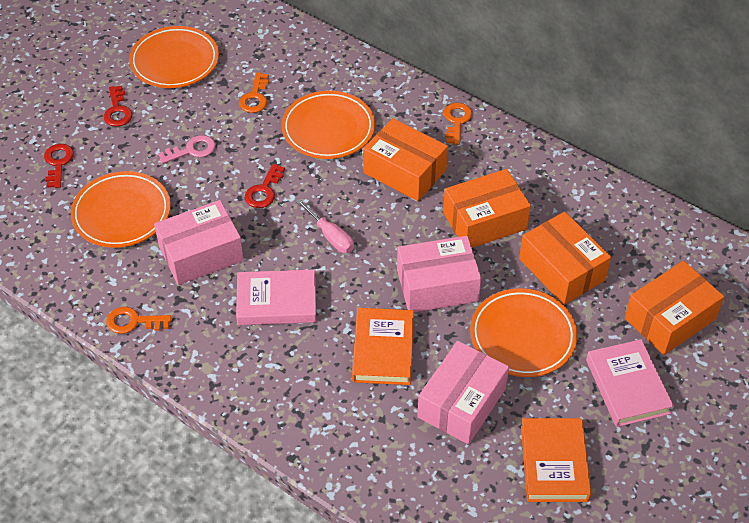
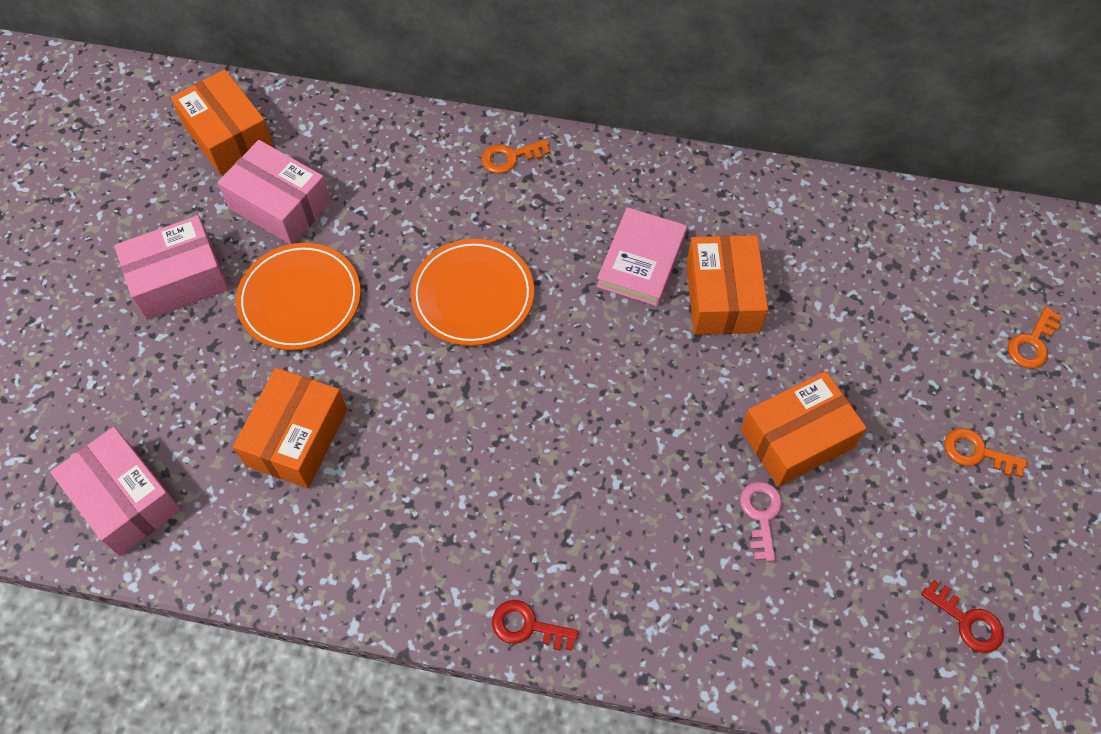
orange book: 2 -> 0
orange plate: 4 -> 2
pink book: 2 -> 1
pink screwdriver: 1 -> 0
red key: 3 -> 2

